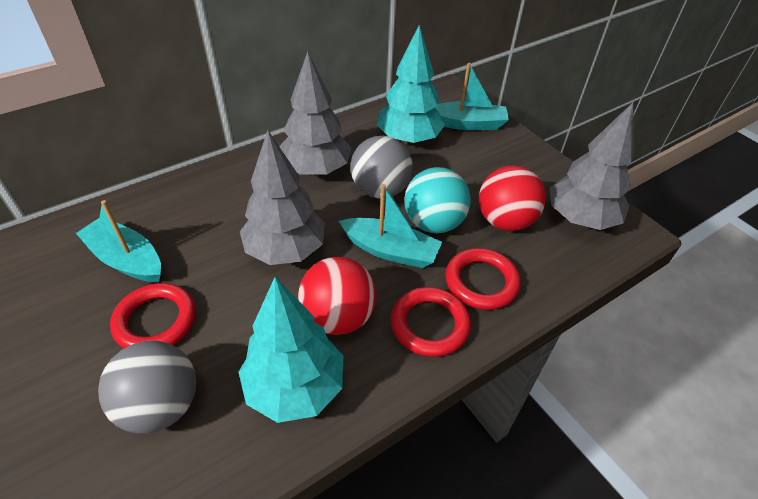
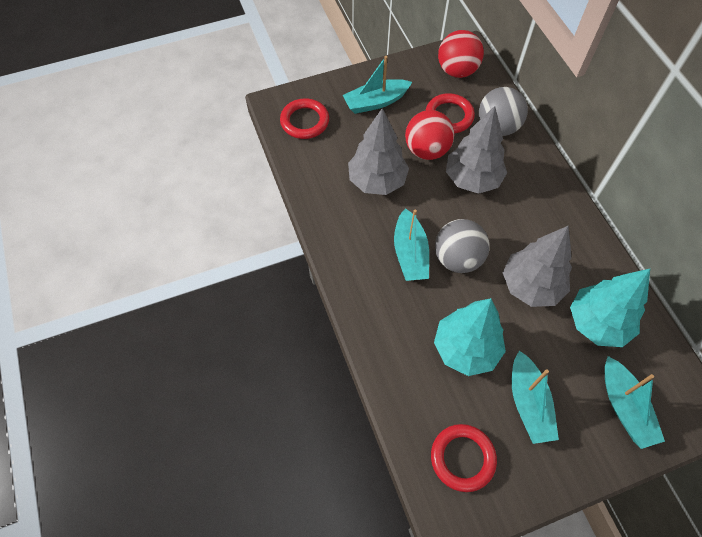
turquoise ball: 1 -> 0
turquoise boat: 3 -> 4

